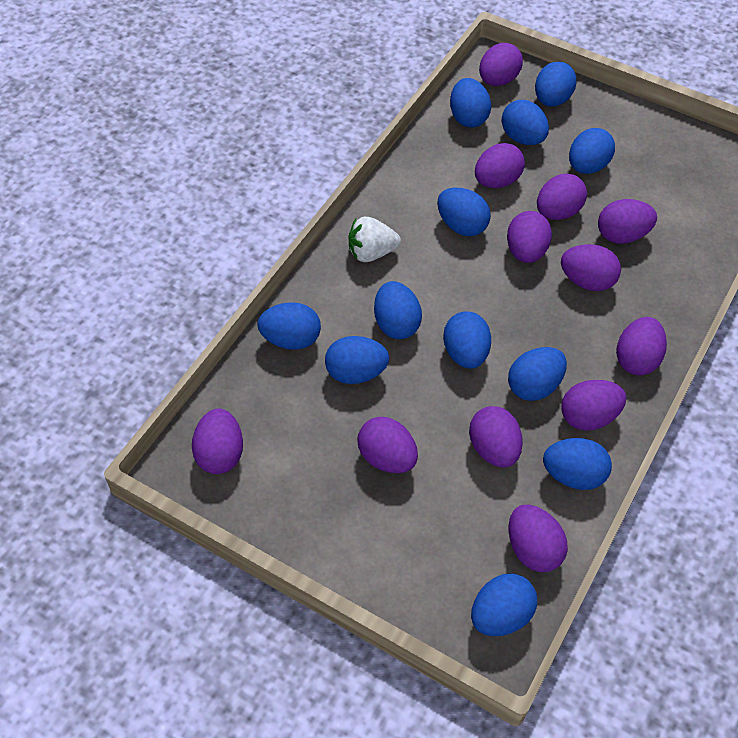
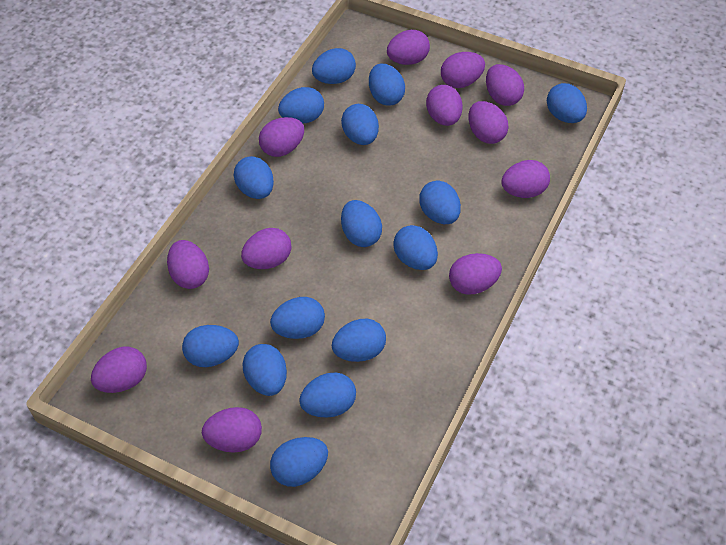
blue egg: 12 -> 15
white strawberry: 1 -> 0

